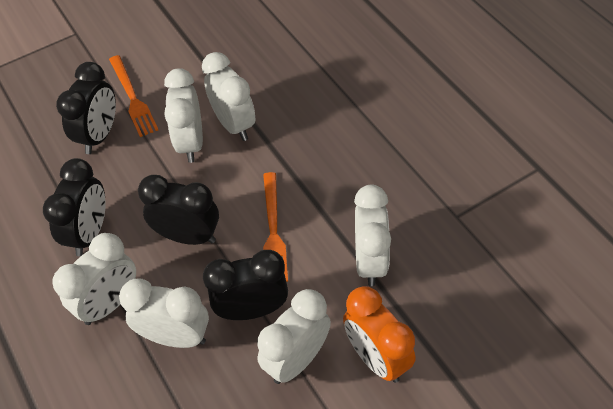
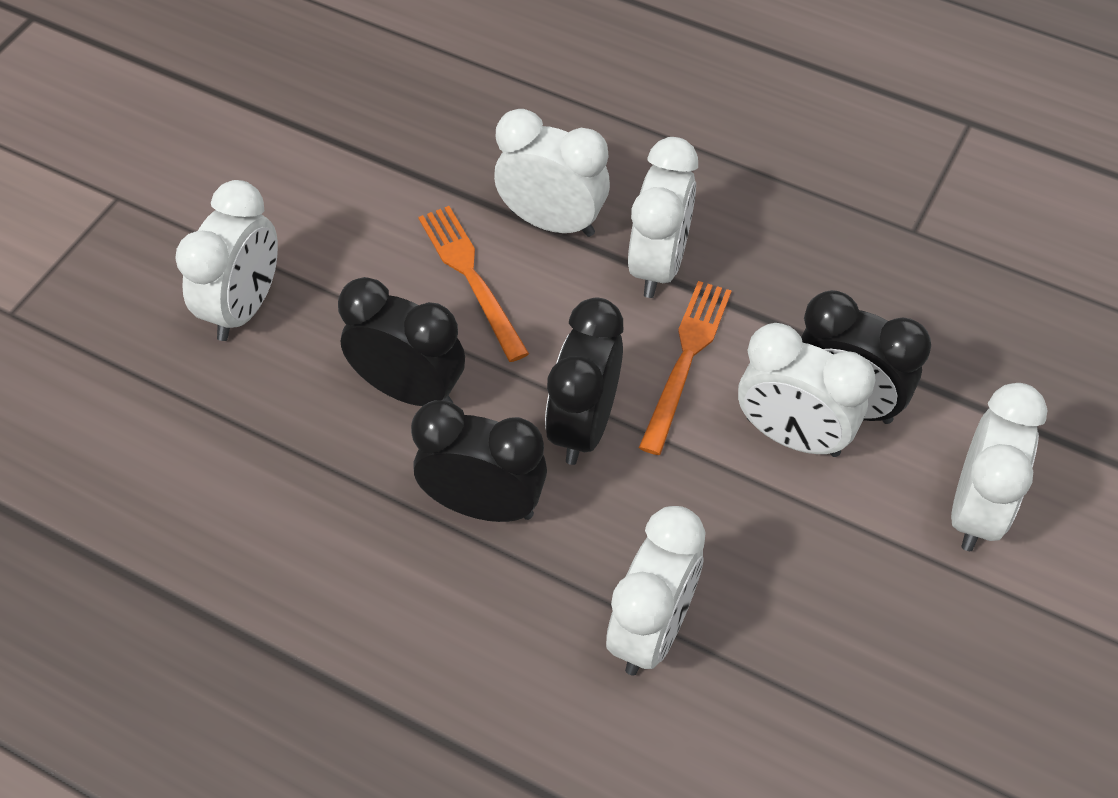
orange clock: 1 -> 0

